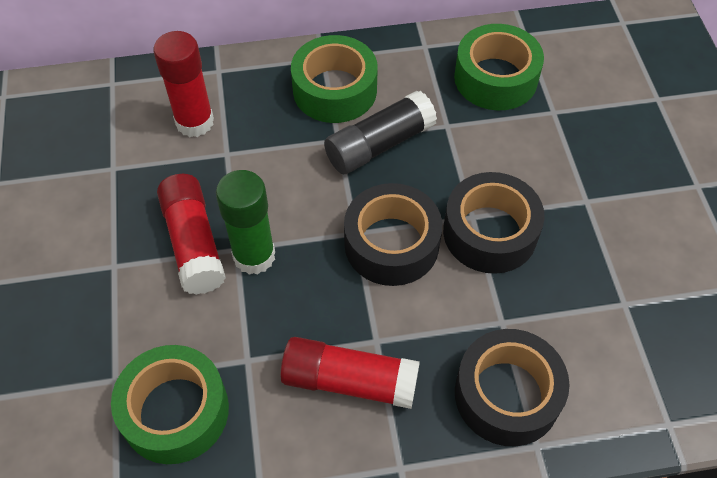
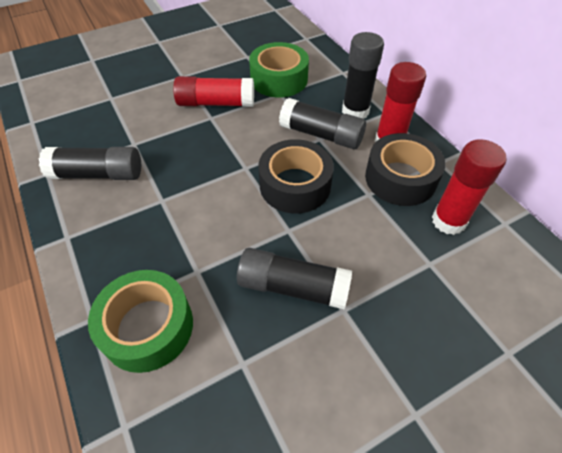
black glue stick: 1 -> 4
black tape: 3 -> 2
green glue stick: 1 -> 0
green tape: 3 -> 2

